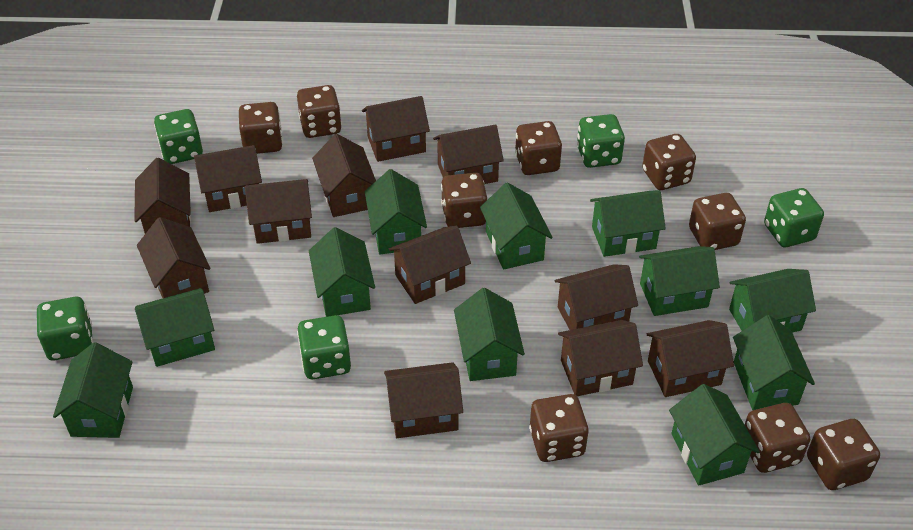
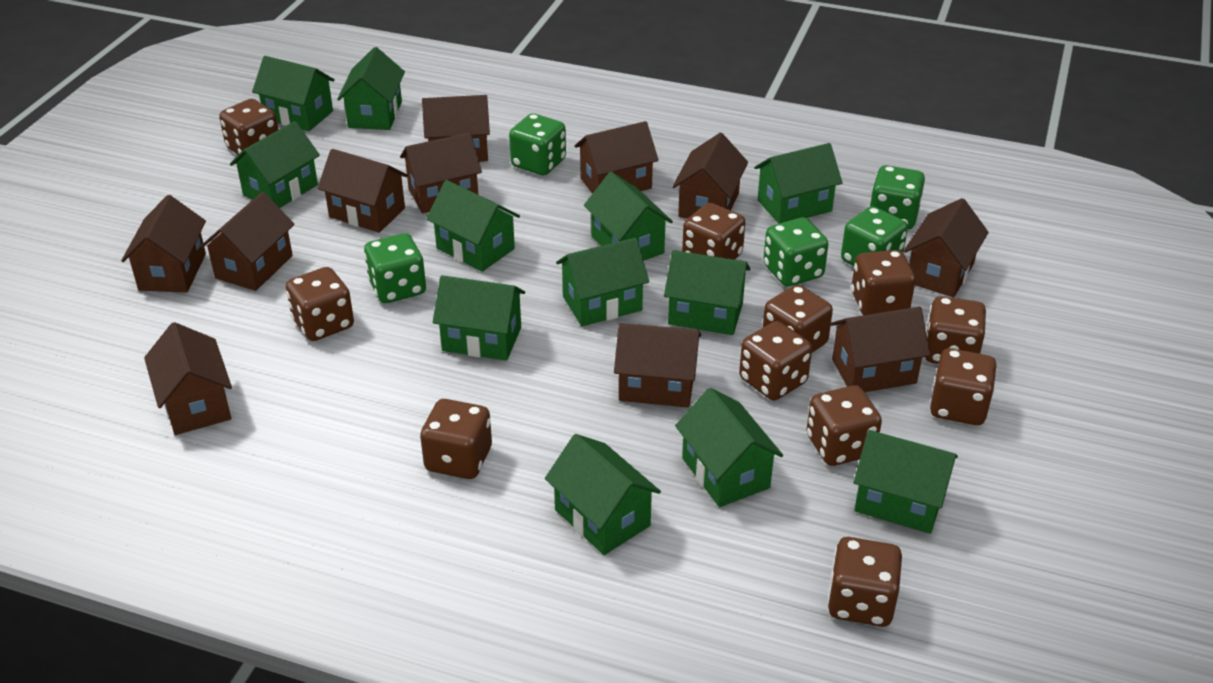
brown dice: 9 -> 11
brown house: 12 -> 11
green house: 11 -> 12

